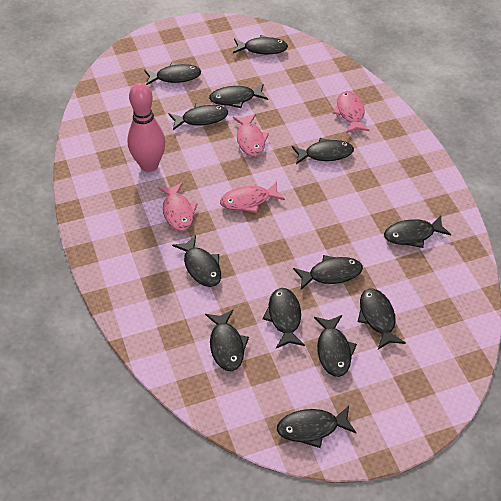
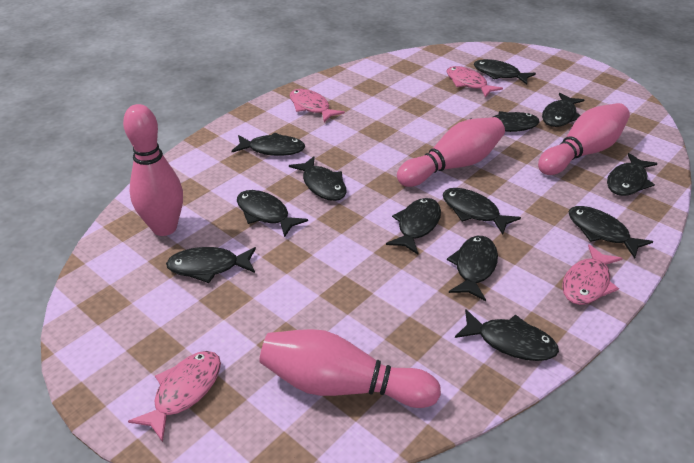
pink bowling pin: 1 -> 4

